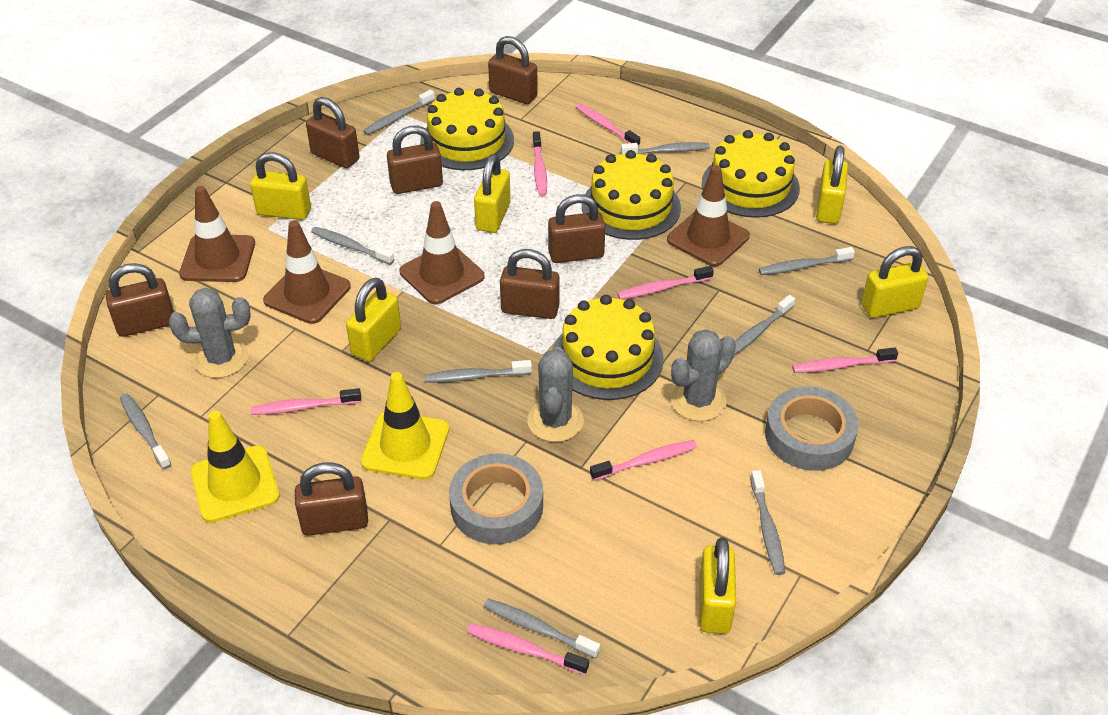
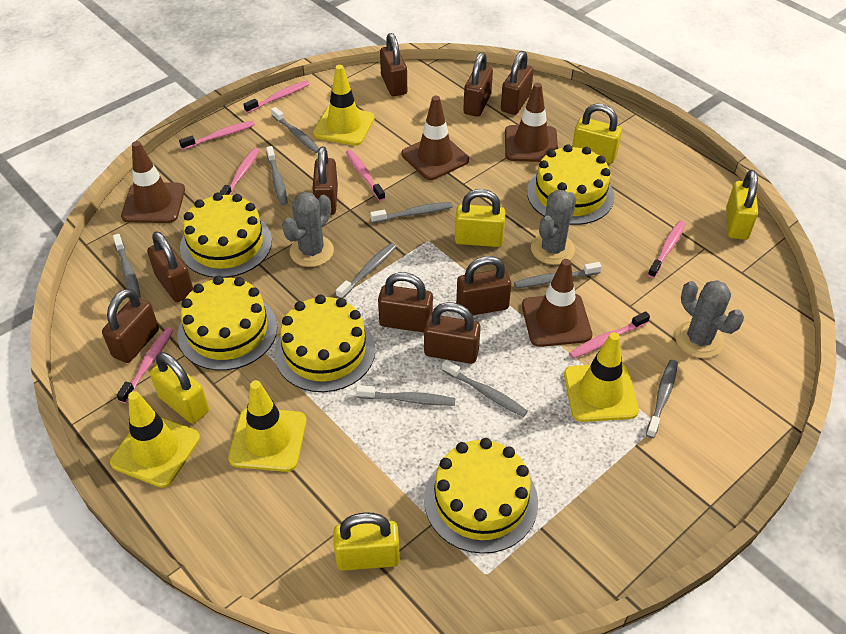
brown padlock: 7 -> 9
grey tape: 2 -> 0
yellow cake: 4 -> 5
yellow padlock: 6 -> 5
yellow traffic cone: 2 -> 4

